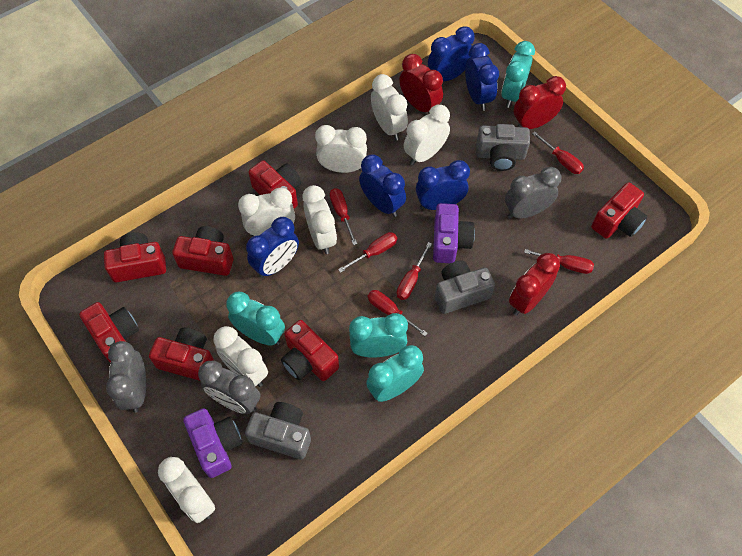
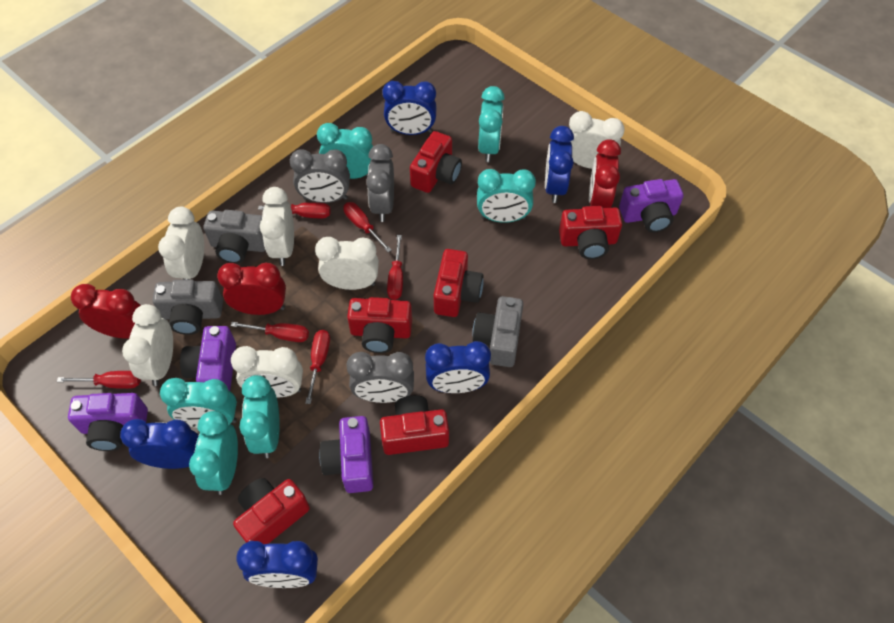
purple camera: 2 -> 4
red camera: 7 -> 6
turquoise clock: 4 -> 6
white clock: 7 -> 6

